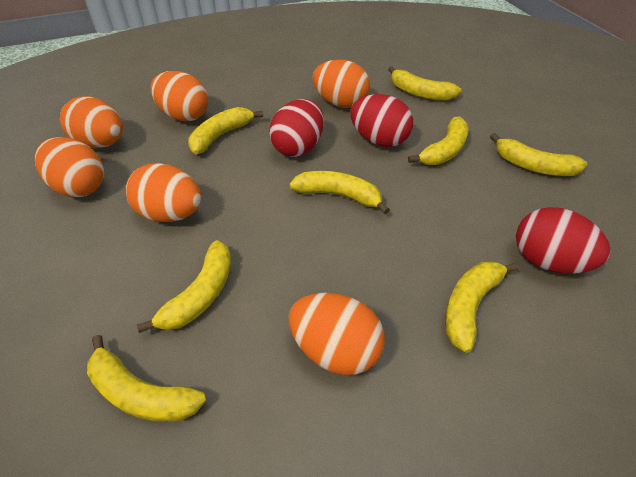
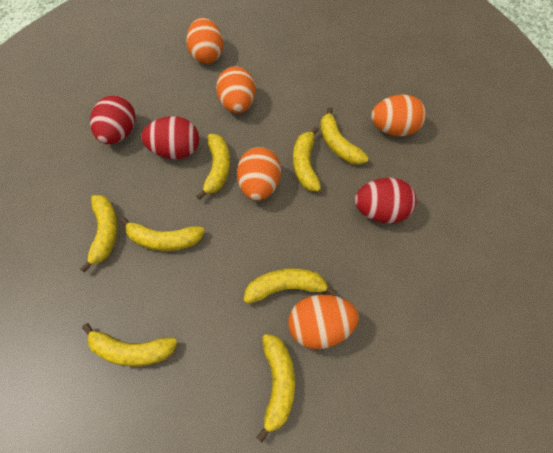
orange egg: 6 -> 5

